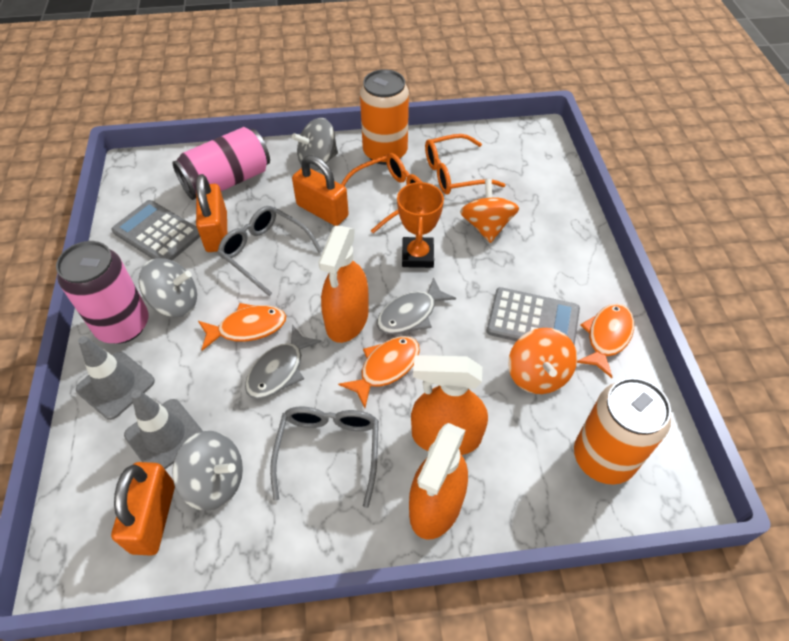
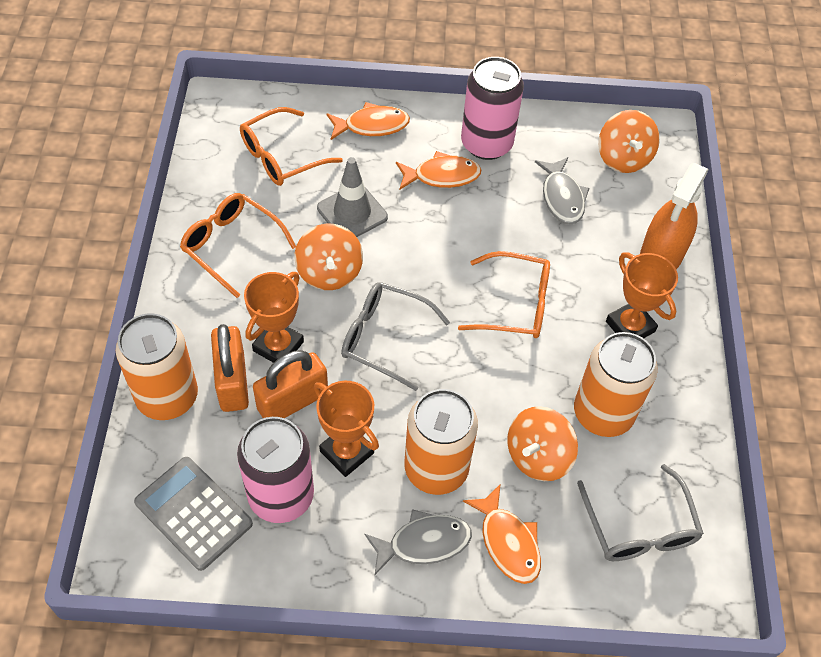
grey calculator: 2 -> 1
grey spinning top: 3 -> 0
grey traffic cone: 2 -> 1
orange can: 2 -> 3
orange glasses: 2 -> 3
orange padlock: 3 -> 2
orange spinning top: 2 -> 3
orange spray bottle: 3 -> 1
orange trophy: 1 -> 3

